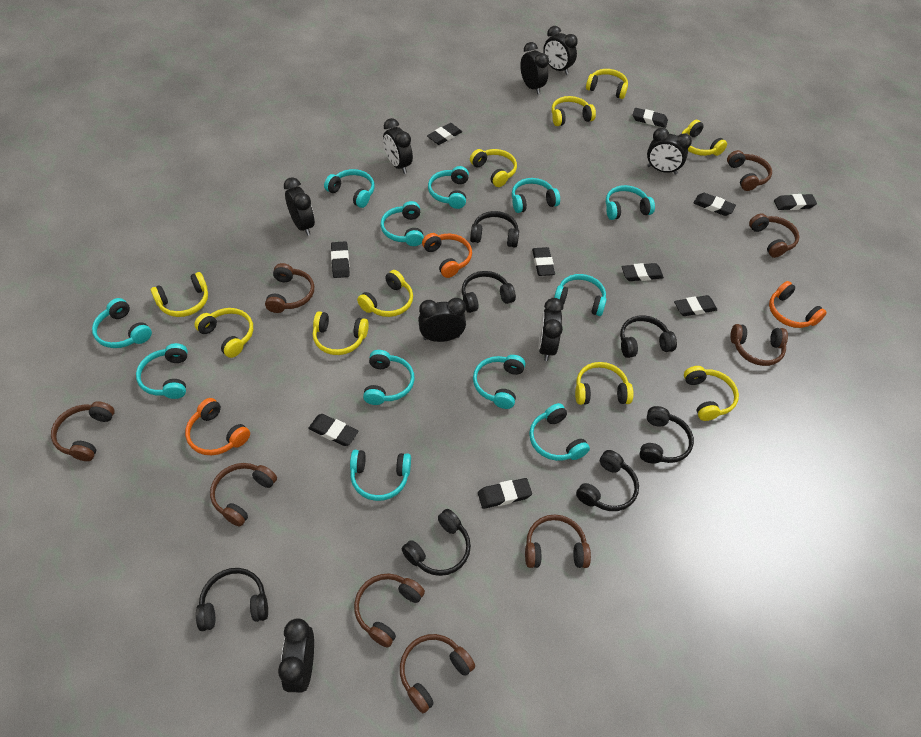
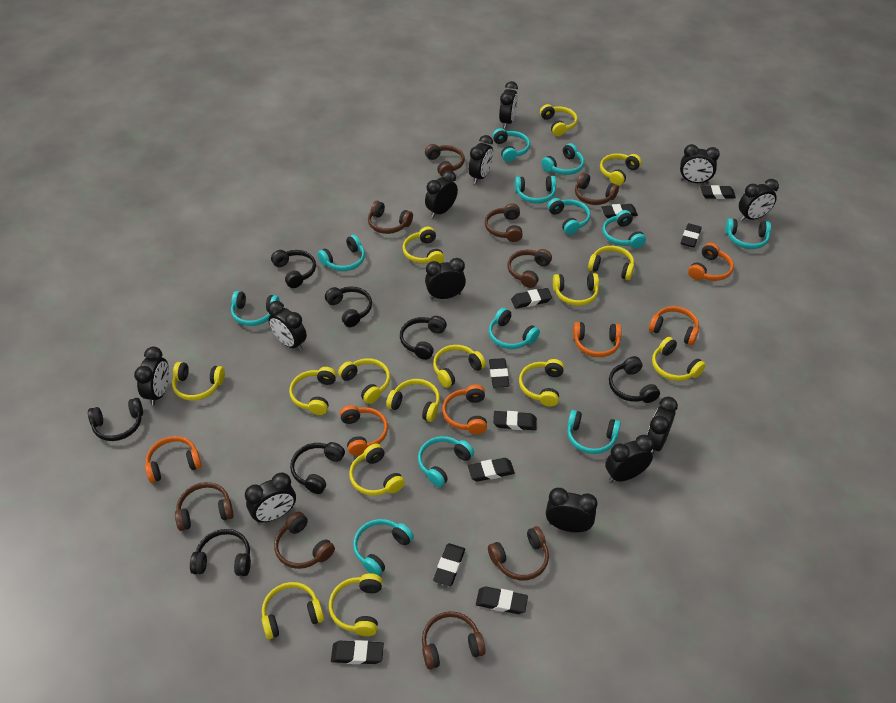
black clock: 8 -> 12
orange headphones: 3 -> 6
yellow headphones: 10 -> 15

